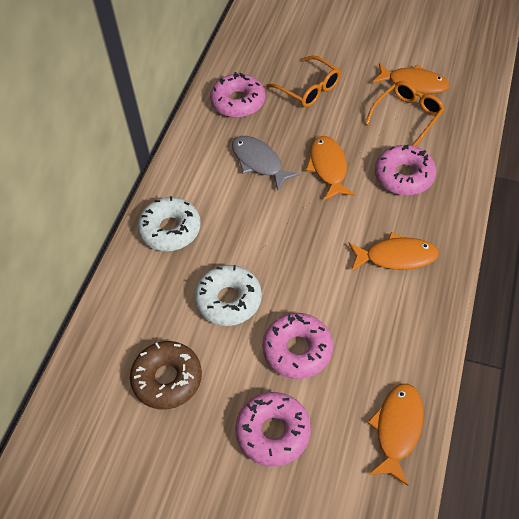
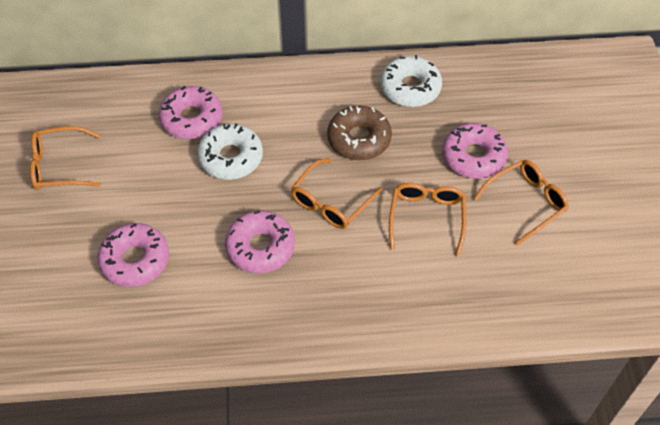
grey fish: 1 -> 0
orange fish: 4 -> 0
orange glasses: 2 -> 4

